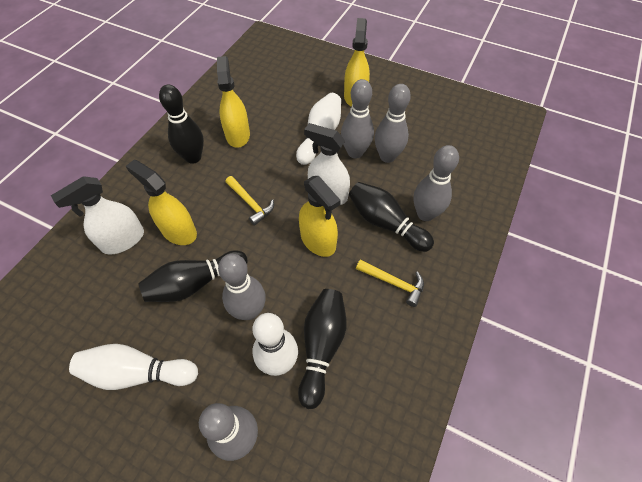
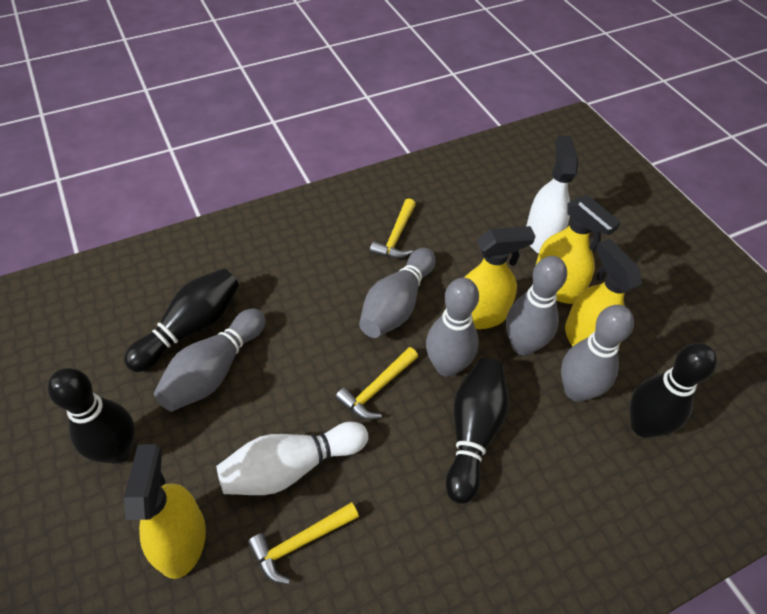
white bowling pin: 3 -> 1
white spray bottle: 2 -> 1
yellow hammer: 2 -> 3

